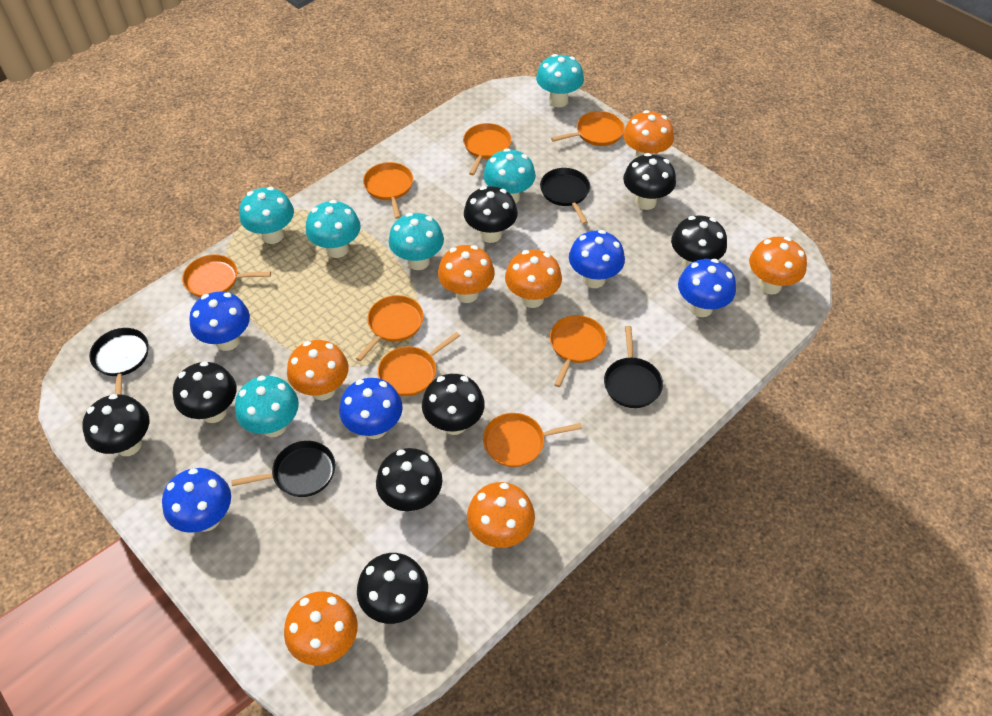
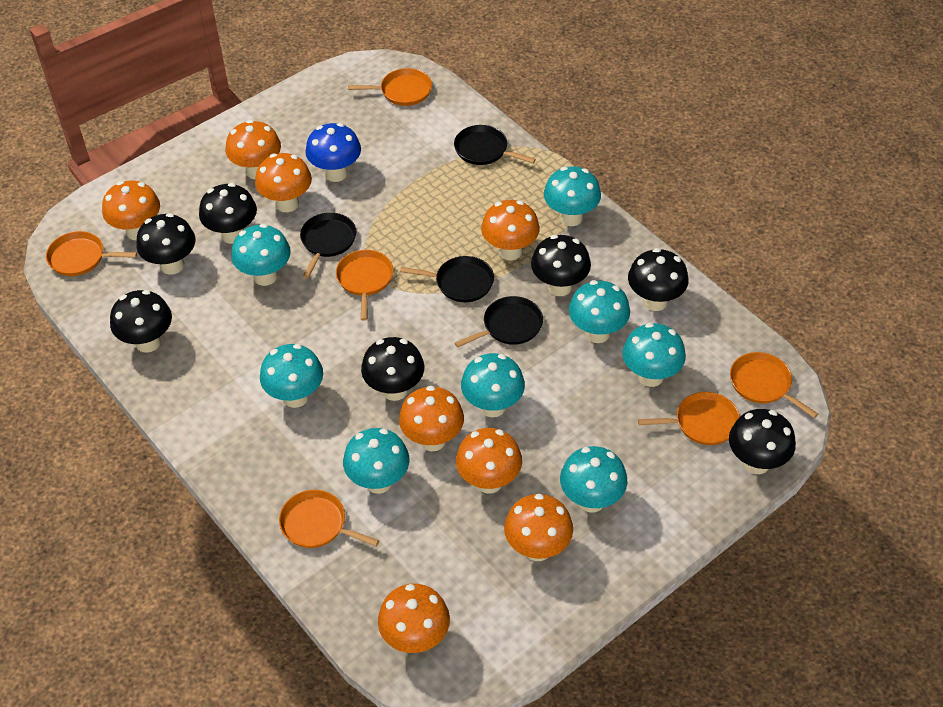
black mushroom: 8 -> 7
blue mushroom: 5 -> 1
orange mushroom: 7 -> 8
orange pan: 8 -> 6
turquoise mushroom: 6 -> 8

